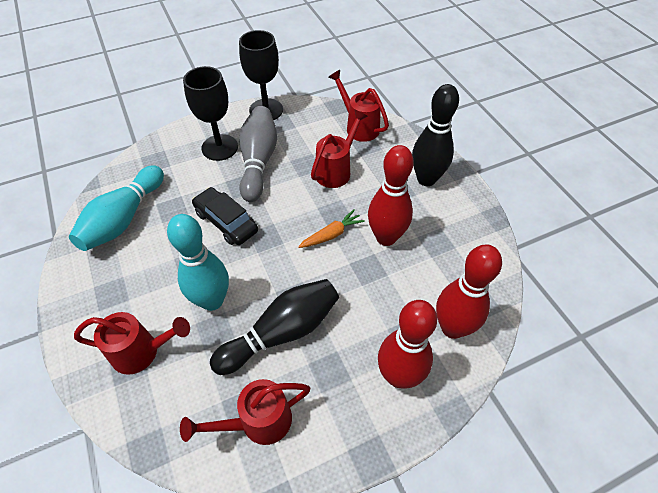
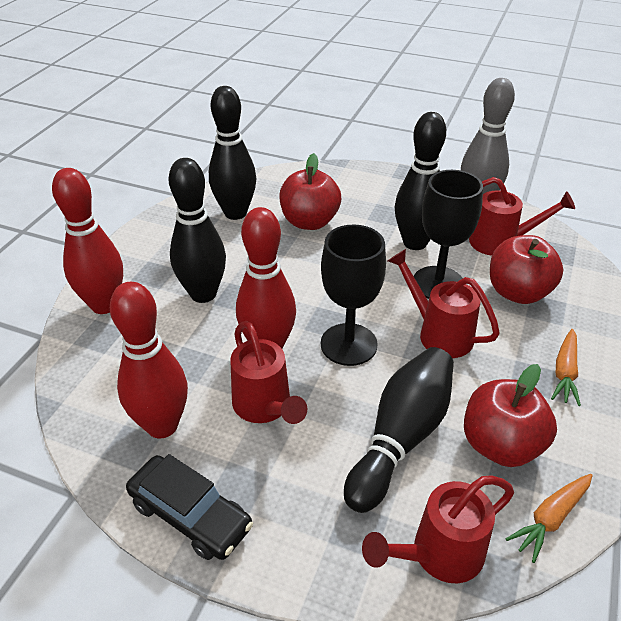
black bowling pin: 2 -> 4
orange carrot: 1 -> 2
red apple: 0 -> 3
turquoise bowling pin: 2 -> 0

